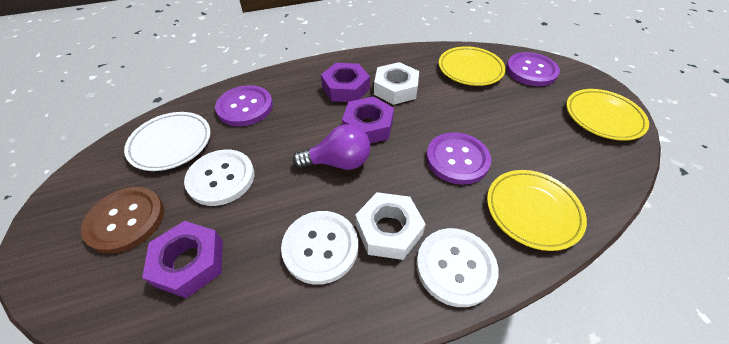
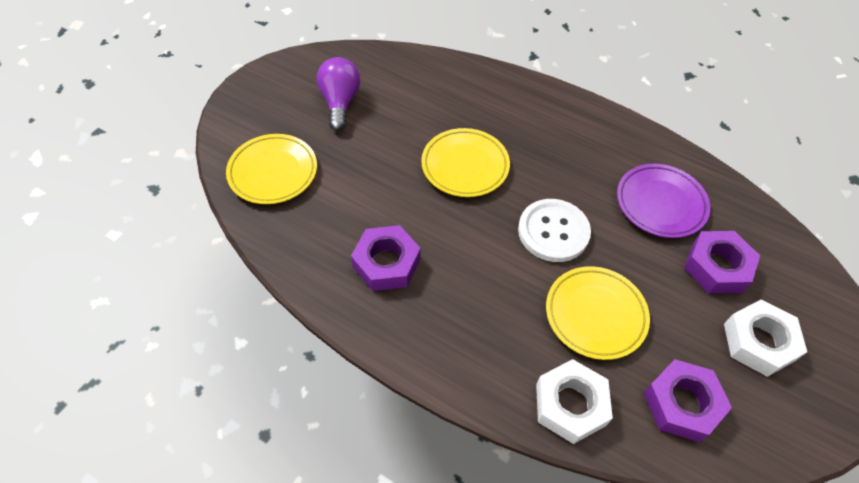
brown button: 1 -> 0
purple button: 3 -> 0
purple plate: 0 -> 1
white button: 3 -> 1
white plate: 1 -> 0

